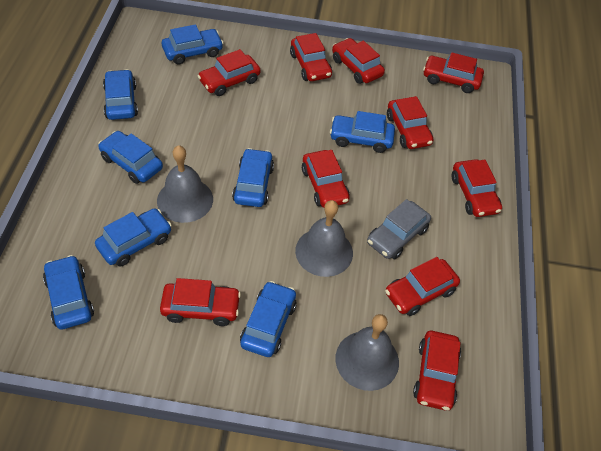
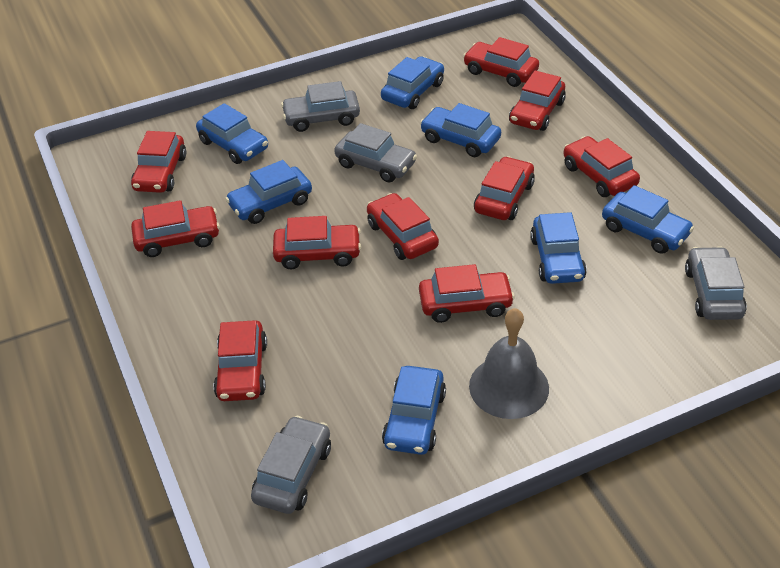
blue car: 8 -> 7
grey bell: 3 -> 1
grey car: 1 -> 4

